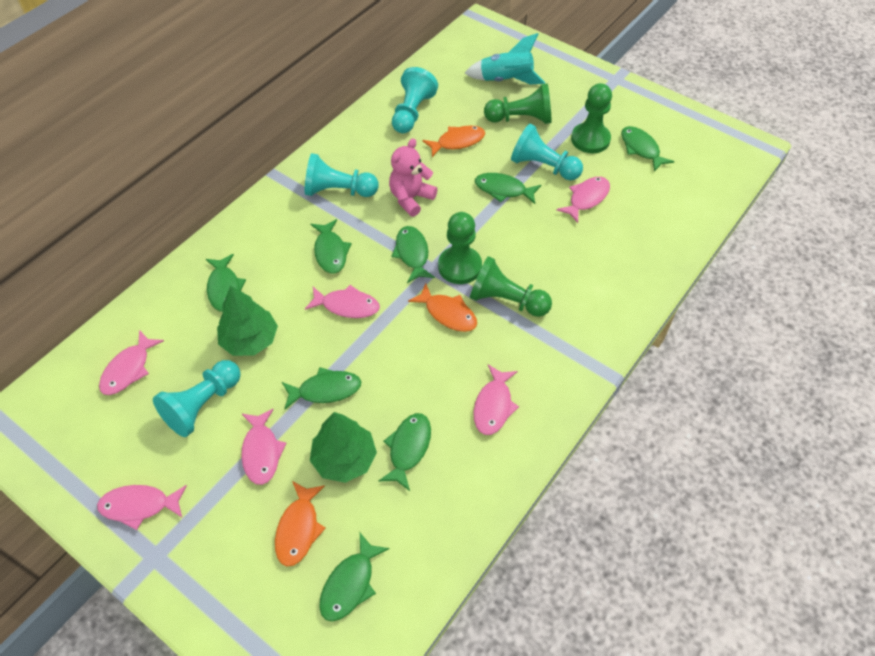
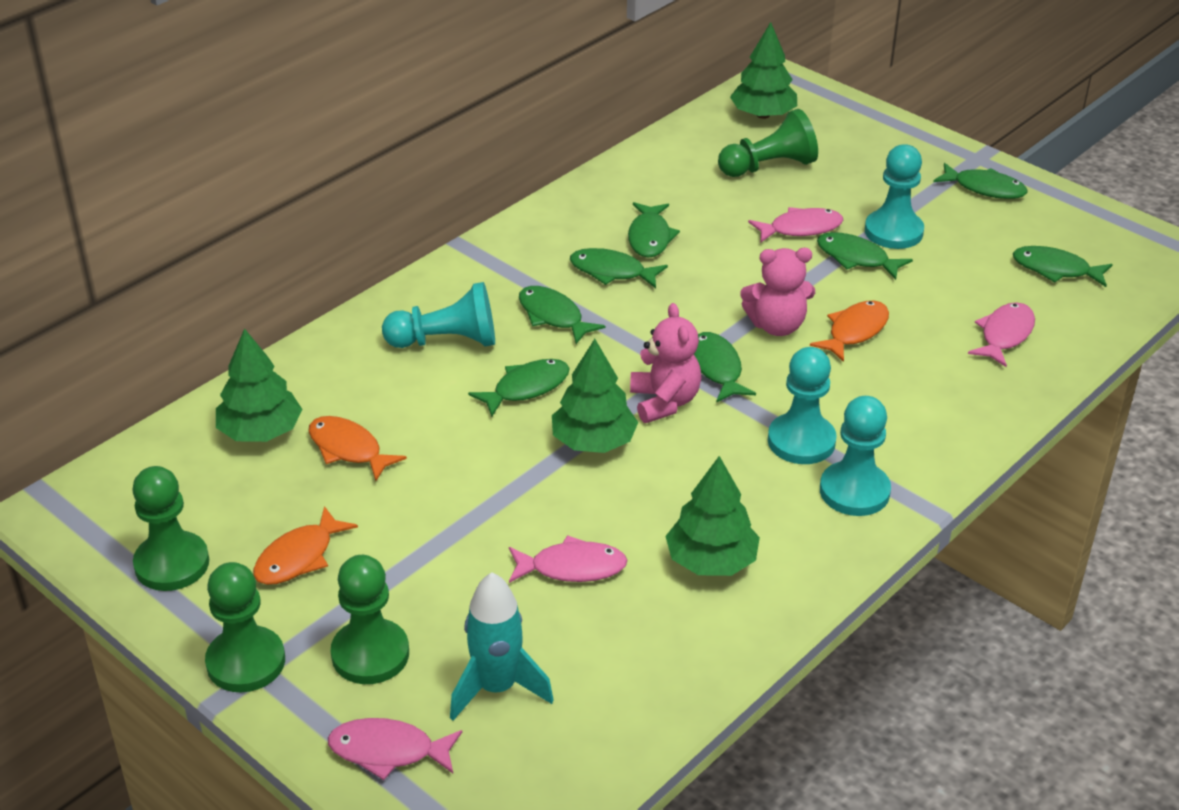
green tree: 2 -> 4
pink fish: 6 -> 4
pink teddy bear: 1 -> 2

